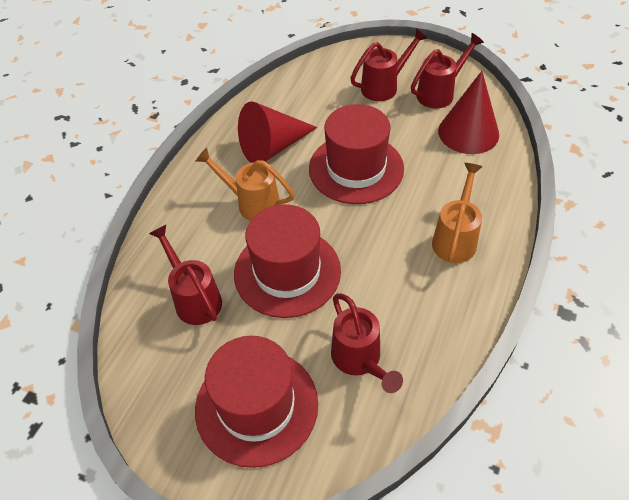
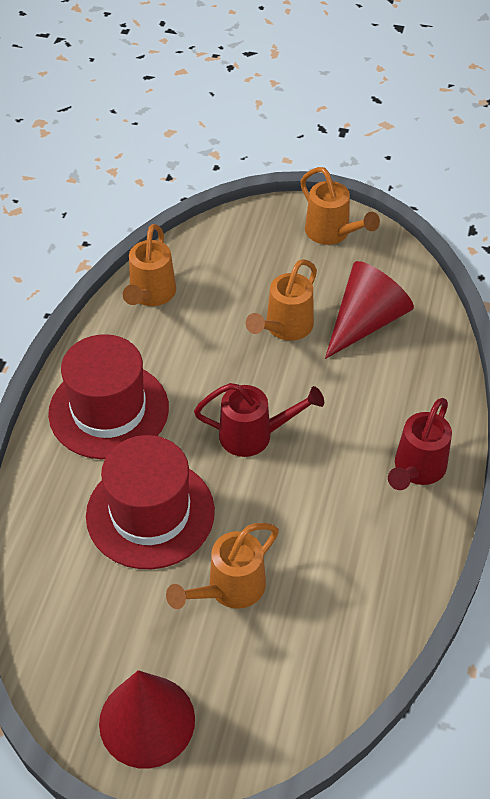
orange watering can: 2 -> 4
red hat: 3 -> 2
red watering can: 4 -> 2

